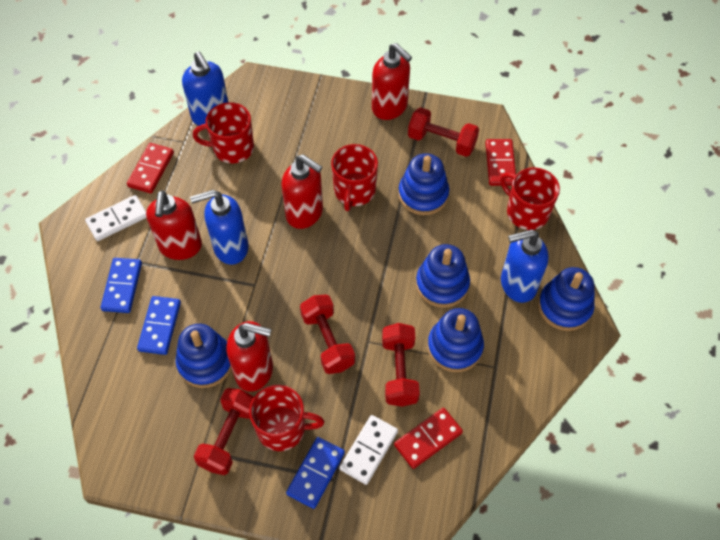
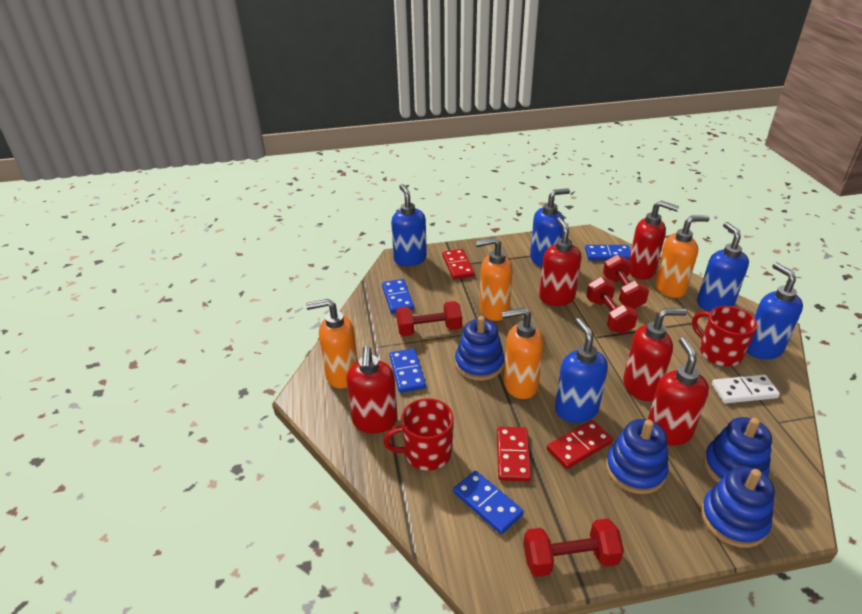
blue domino: 3 -> 4
blue soap dispenser: 3 -> 5
blue stacking toy: 5 -> 4
orange soap dispenser: 0 -> 4
red mug: 4 -> 2
red soap dispenser: 4 -> 5
white domino: 2 -> 1

